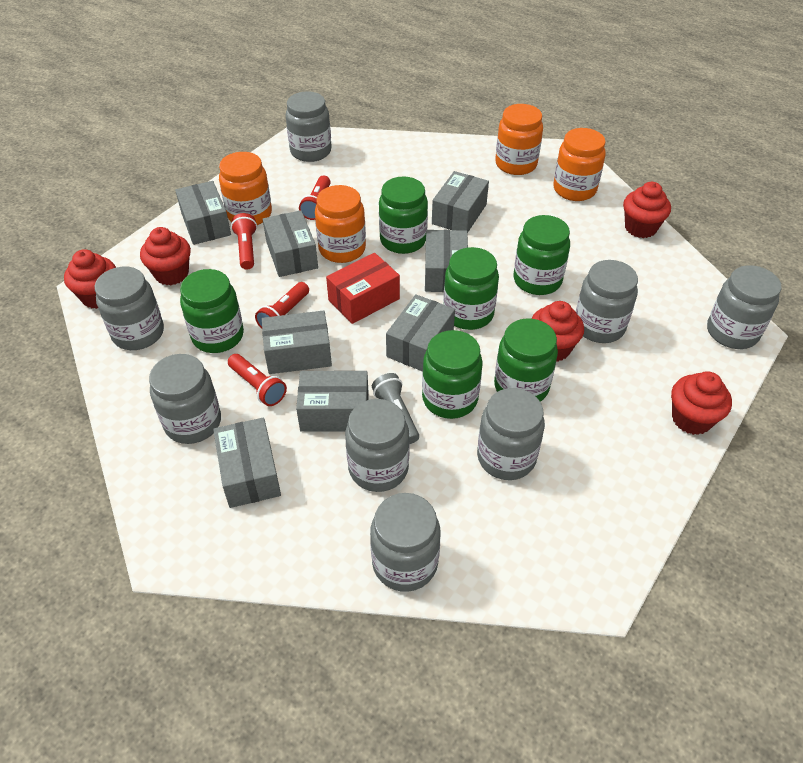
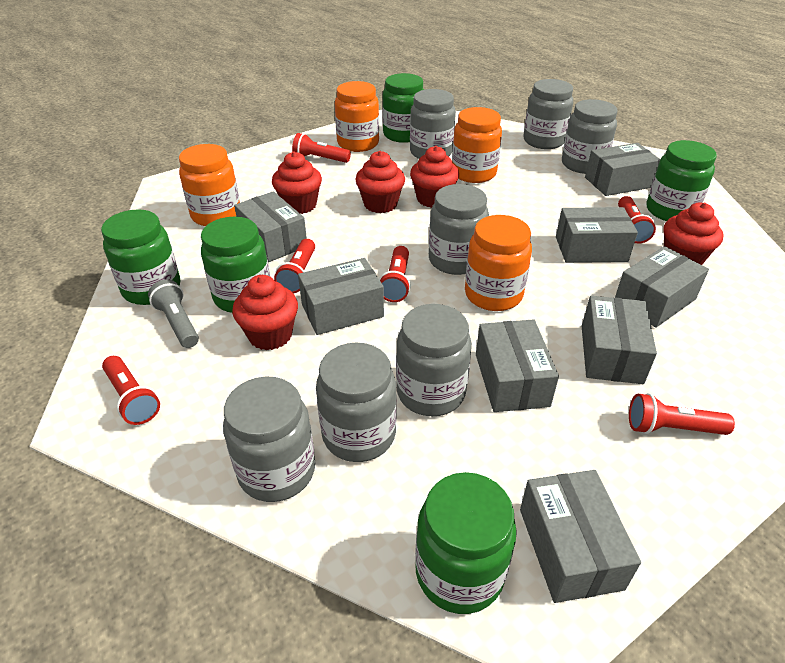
green jar: 6 -> 5
grey jar: 8 -> 7
red box: 1 -> 0
red flashlight: 4 -> 6

